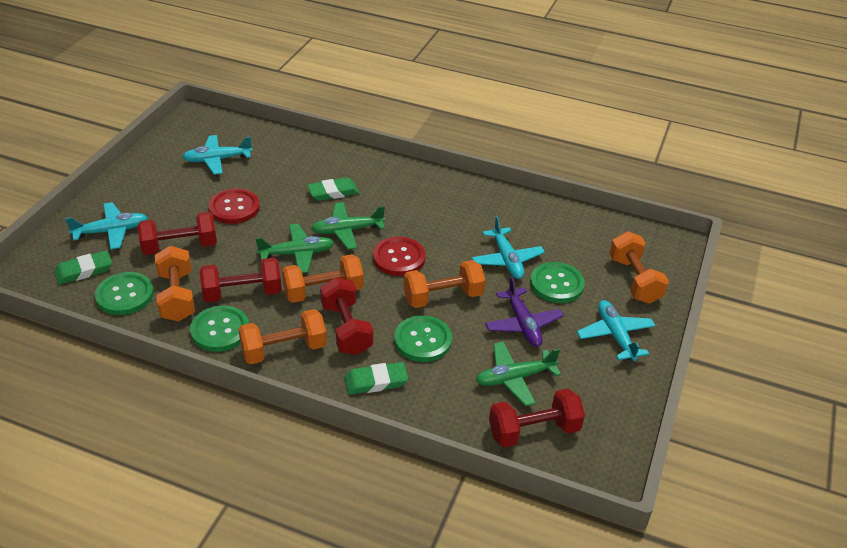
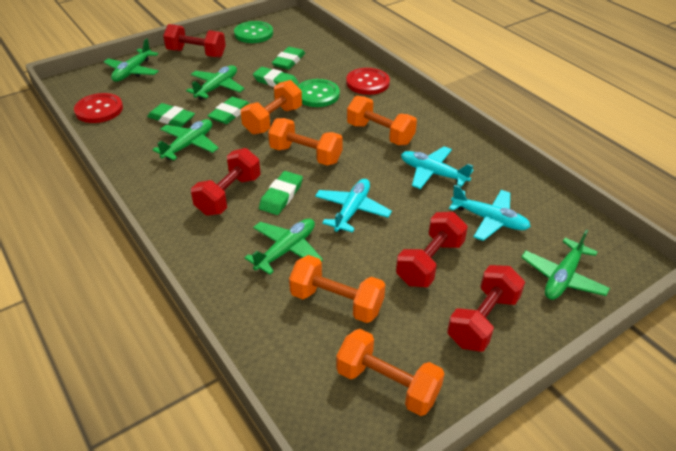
green button: 4 -> 2
green eraser: 3 -> 5
green plane: 3 -> 5
purple plane: 1 -> 0
turquoise plane: 4 -> 3

